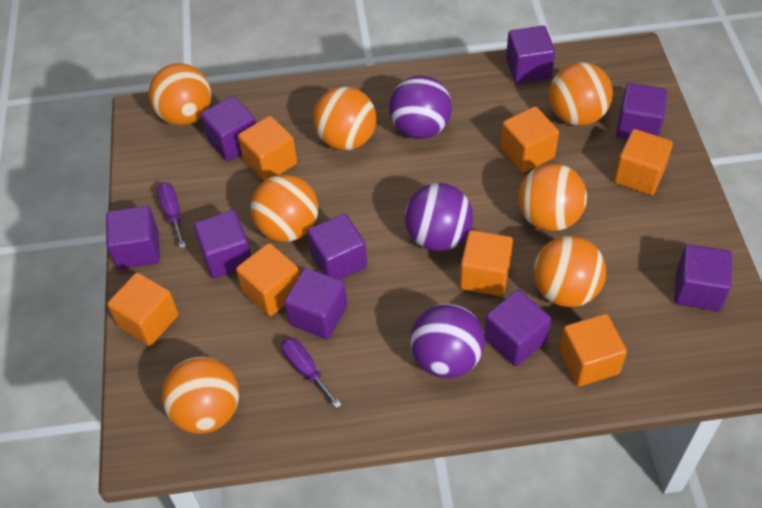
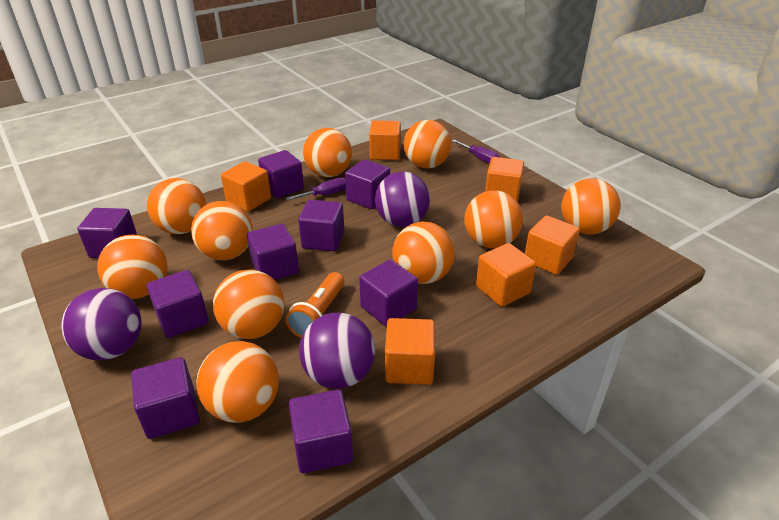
orange ball: 7 -> 10
orange cube: 7 -> 6
orange flashlight: 0 -> 1

